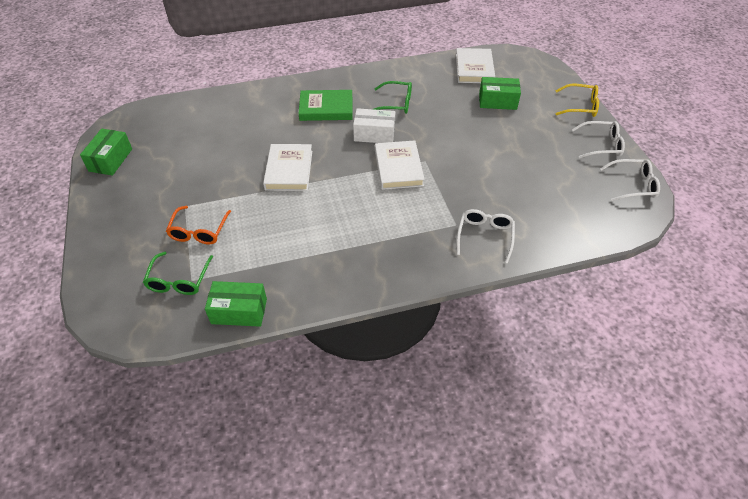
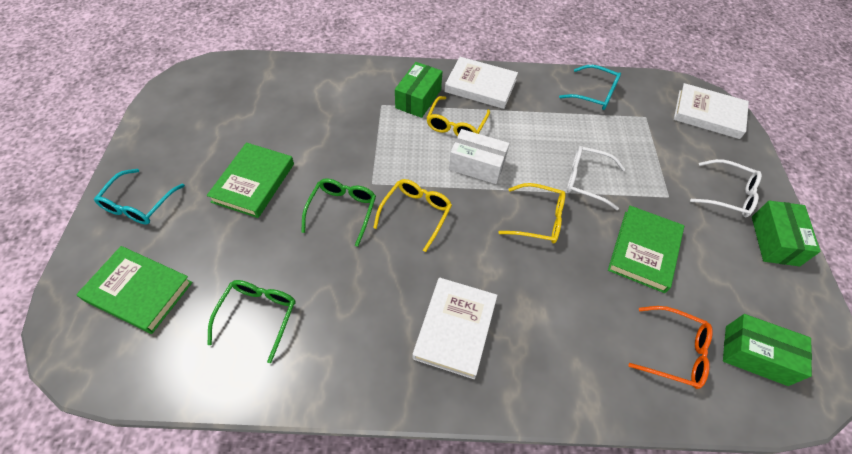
green book: 1 -> 3
turquoise glasses: 0 -> 2
white glasses: 3 -> 2
yellow glasses: 1 -> 3

